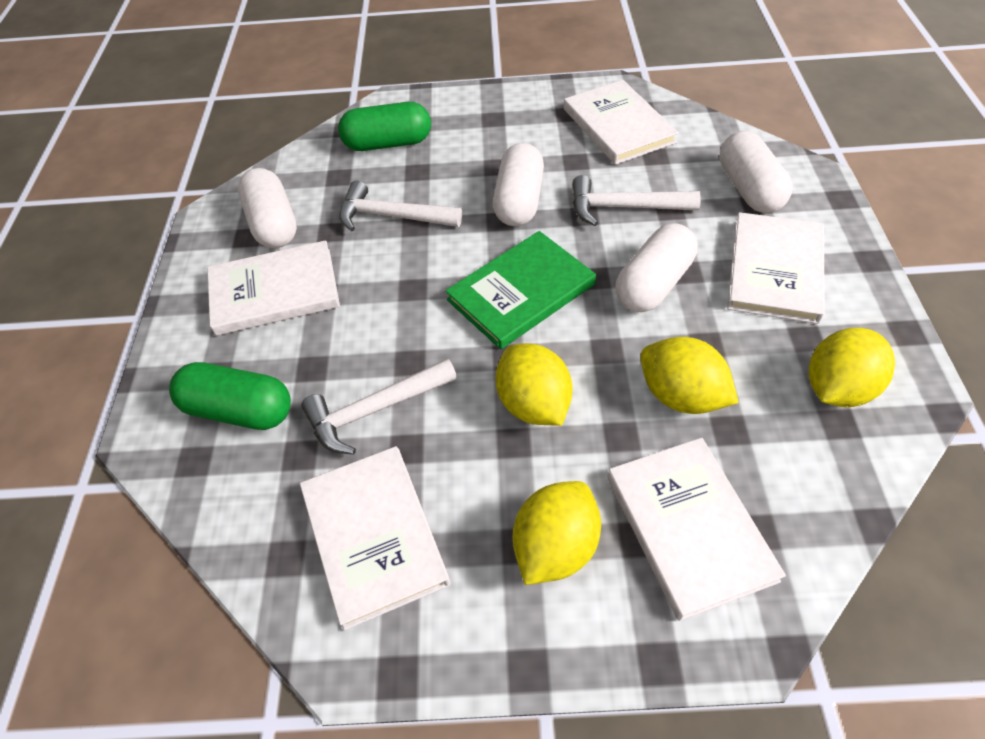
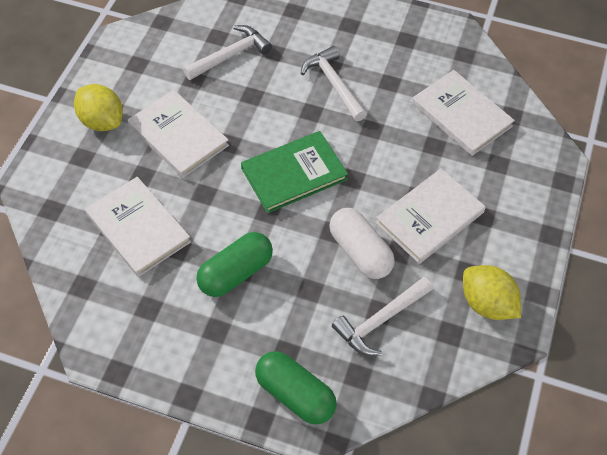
white book: 5 -> 4
white capsule: 4 -> 1
yellow lemon: 4 -> 2

